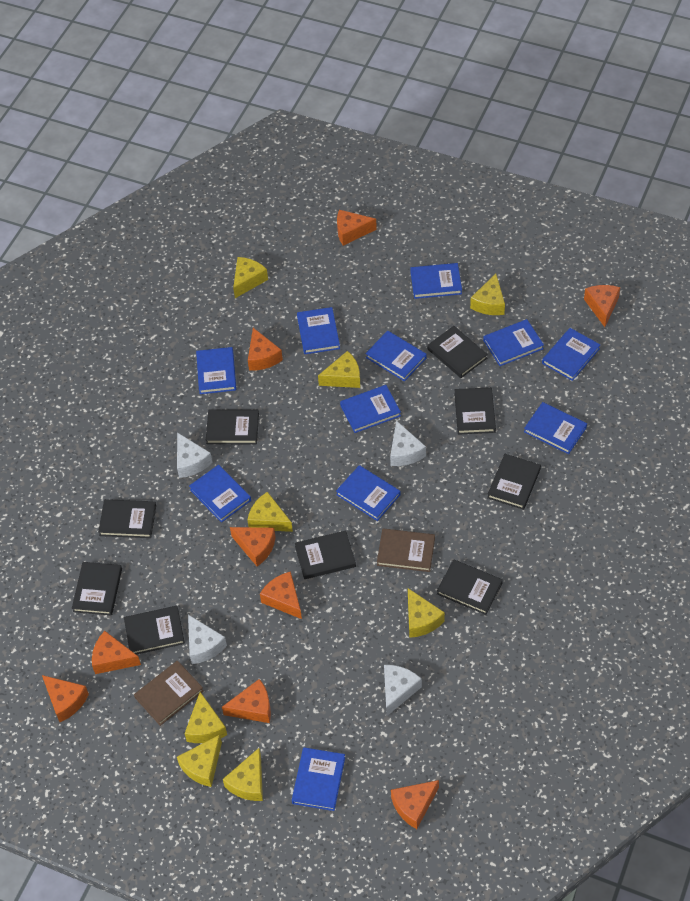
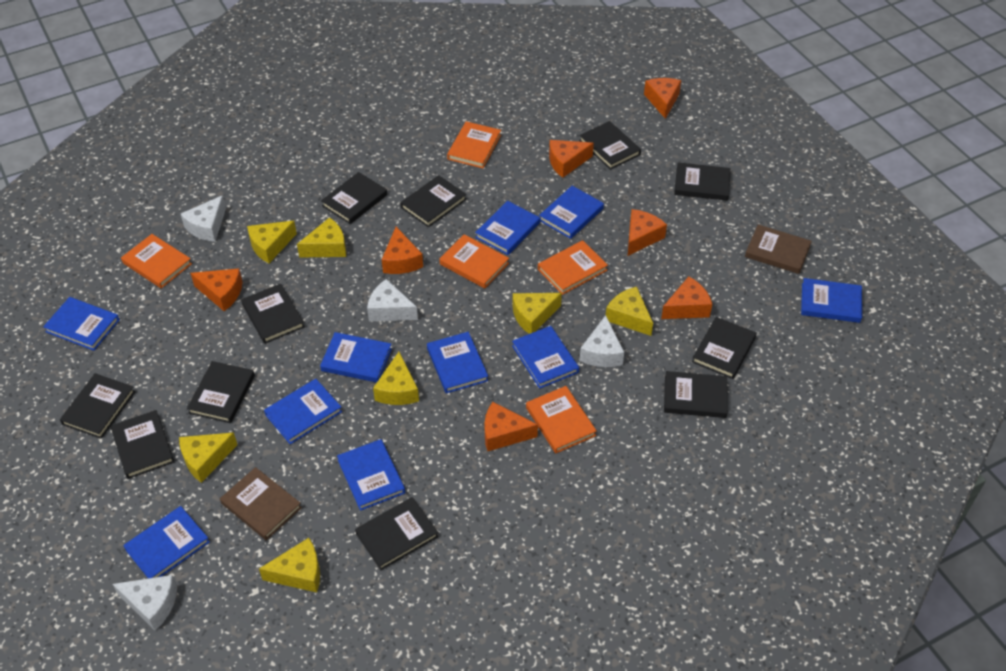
black book: 9 -> 11
blue book: 11 -> 10
orange book: 0 -> 5
orange cheese: 9 -> 7
yellow cheese: 8 -> 7

